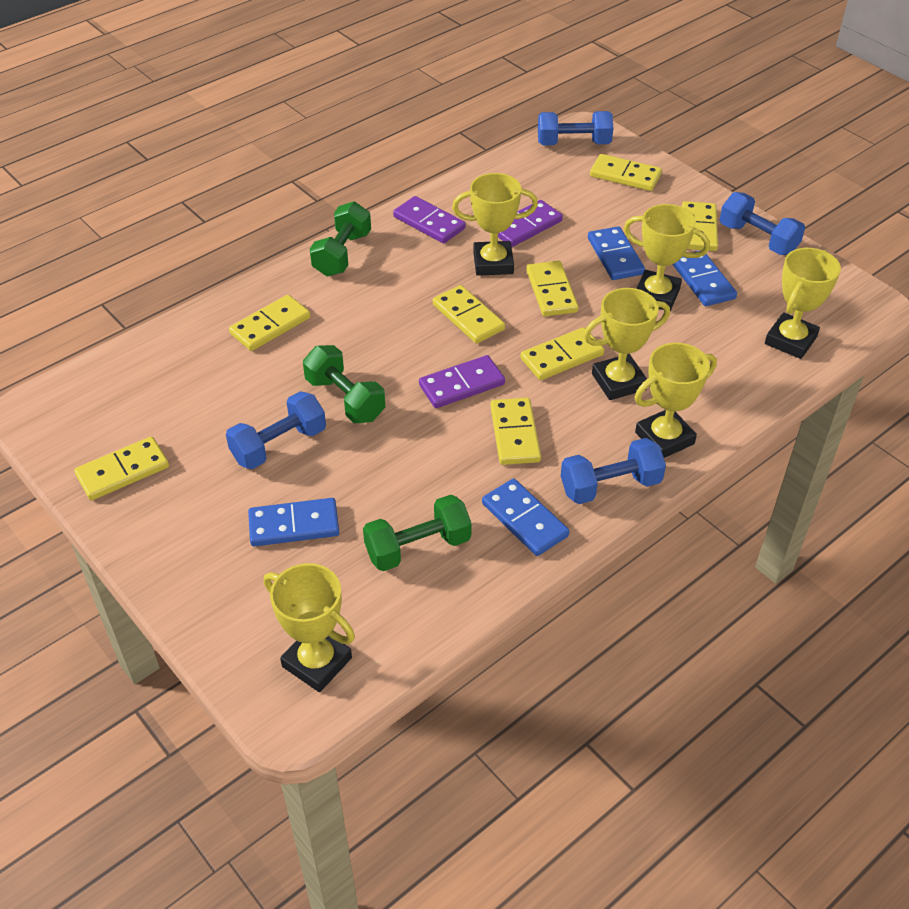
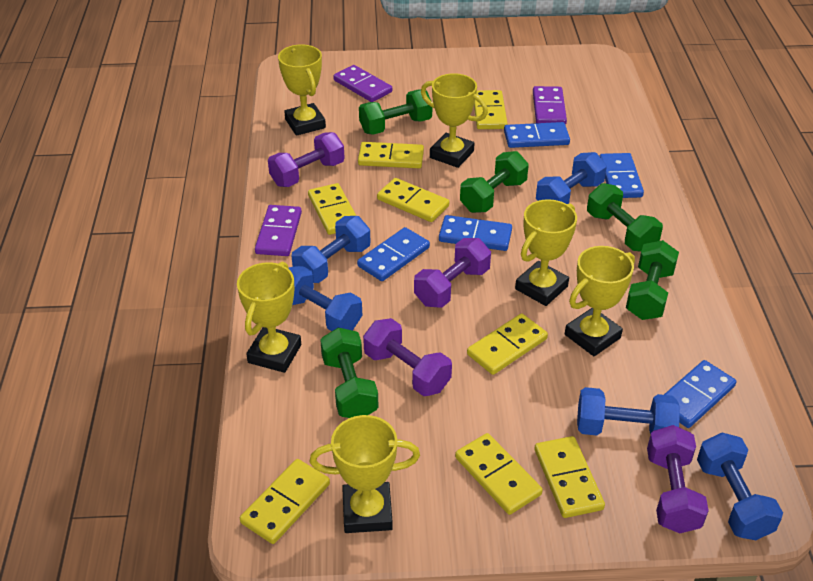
blue domino: 4 -> 5
blue dumbbell: 4 -> 5
green dumbbell: 3 -> 5
purple dumbbell: 0 -> 4

